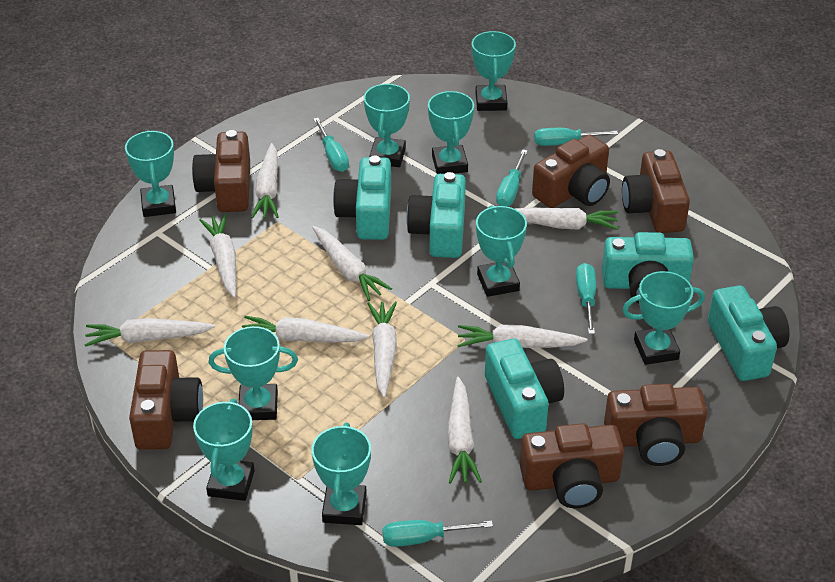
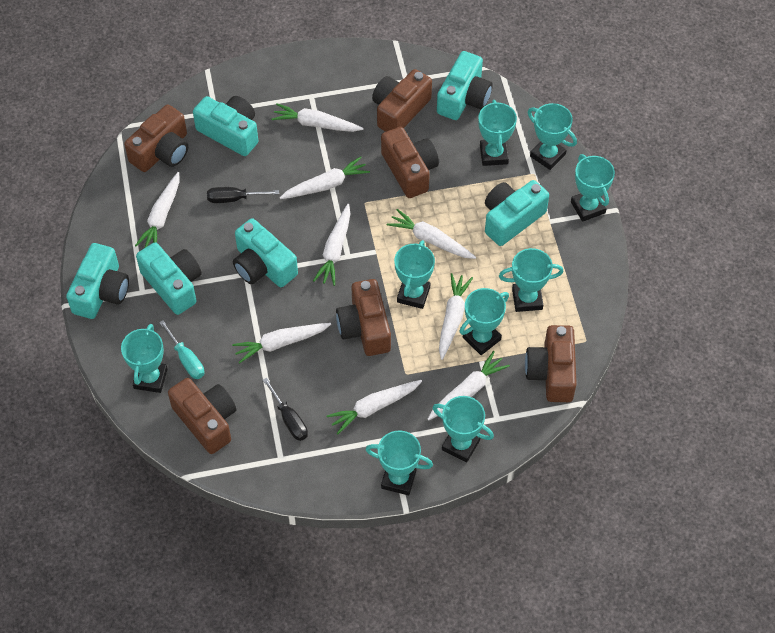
black screwdriver: 0 -> 2
turquoise camera: 5 -> 6
turquoise screwdriver: 5 -> 1

